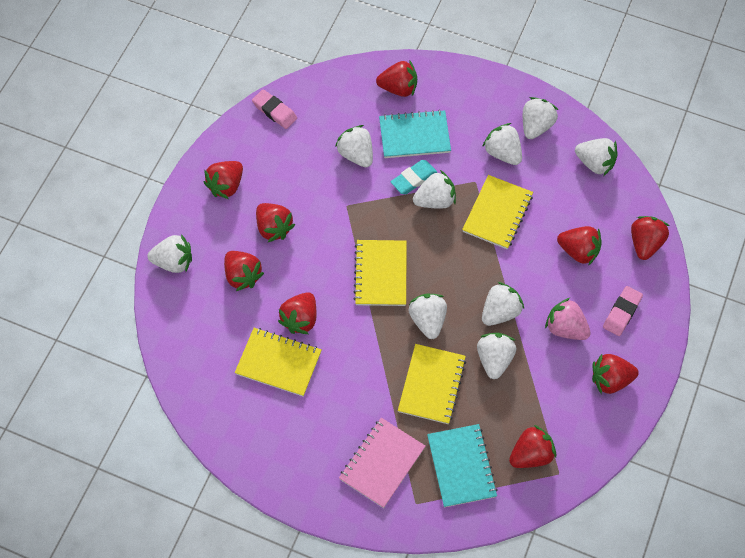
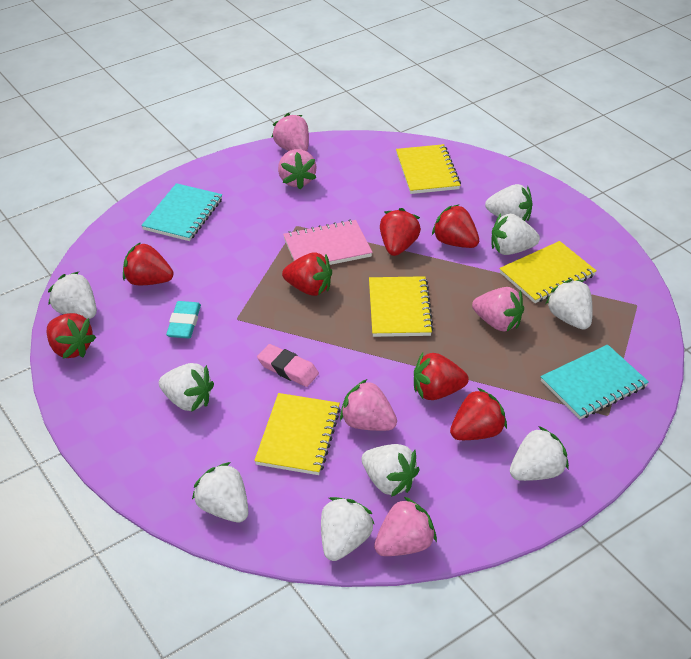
pink eraser: 2 -> 1
pink strawberry: 1 -> 5
red strawberry: 9 -> 7

